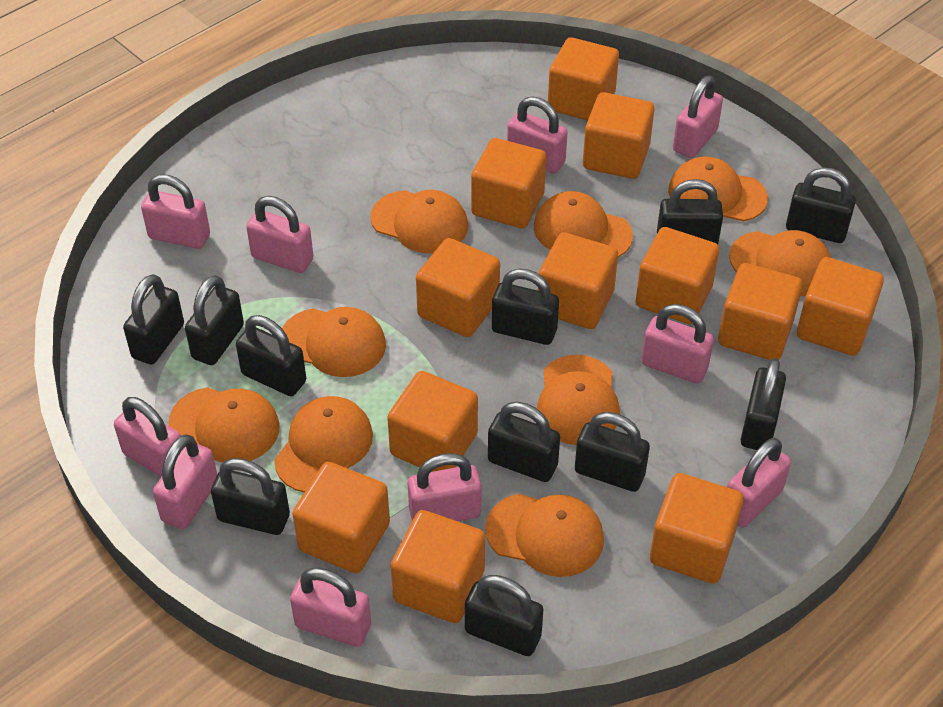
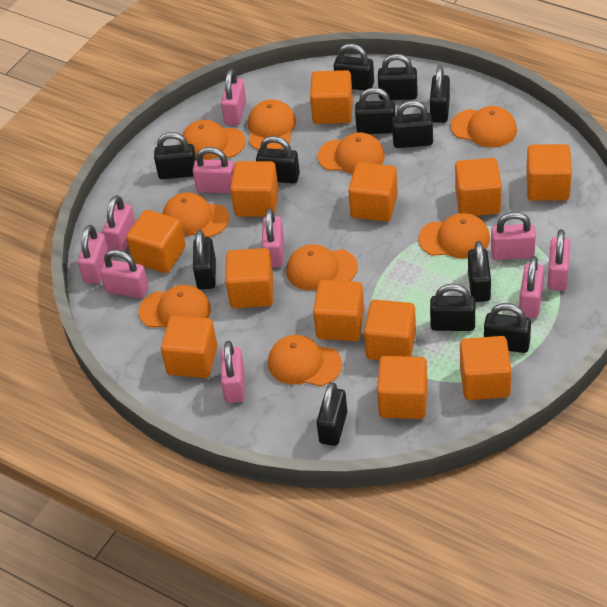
black padlock: 11 -> 12

